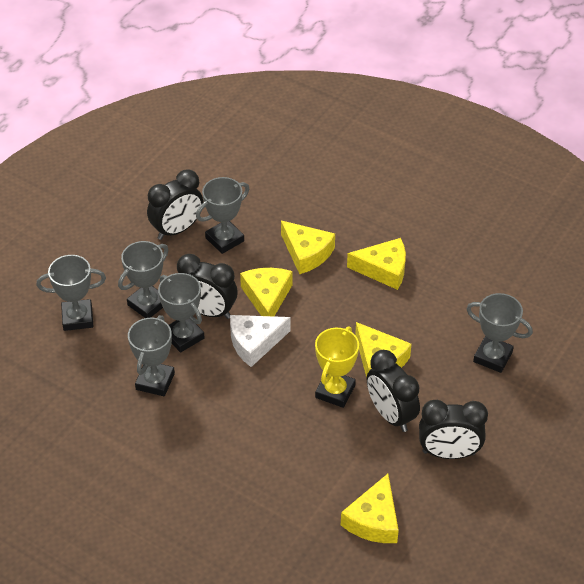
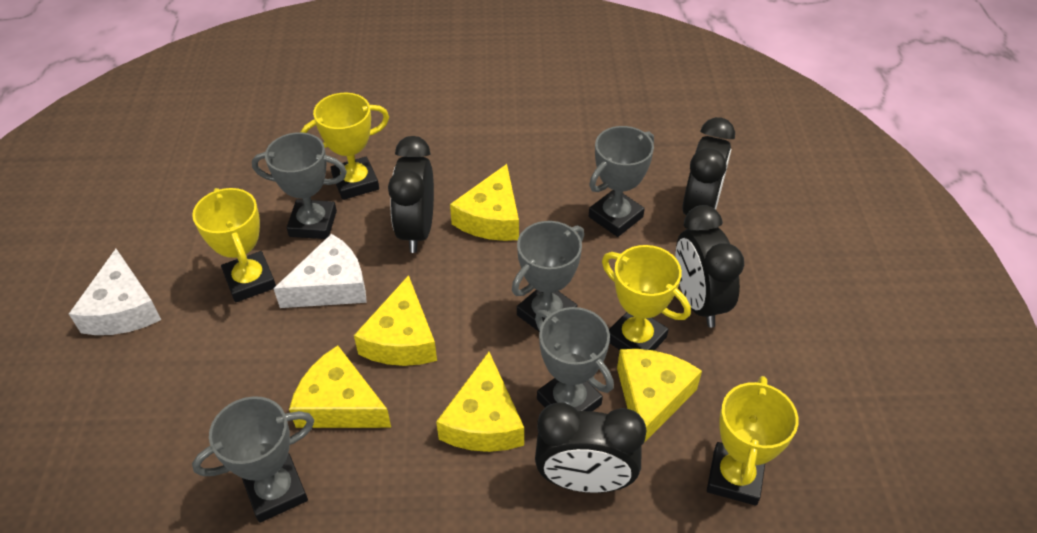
grey trophy: 6 -> 5
white cheese: 1 -> 2
yellow trophy: 1 -> 4

